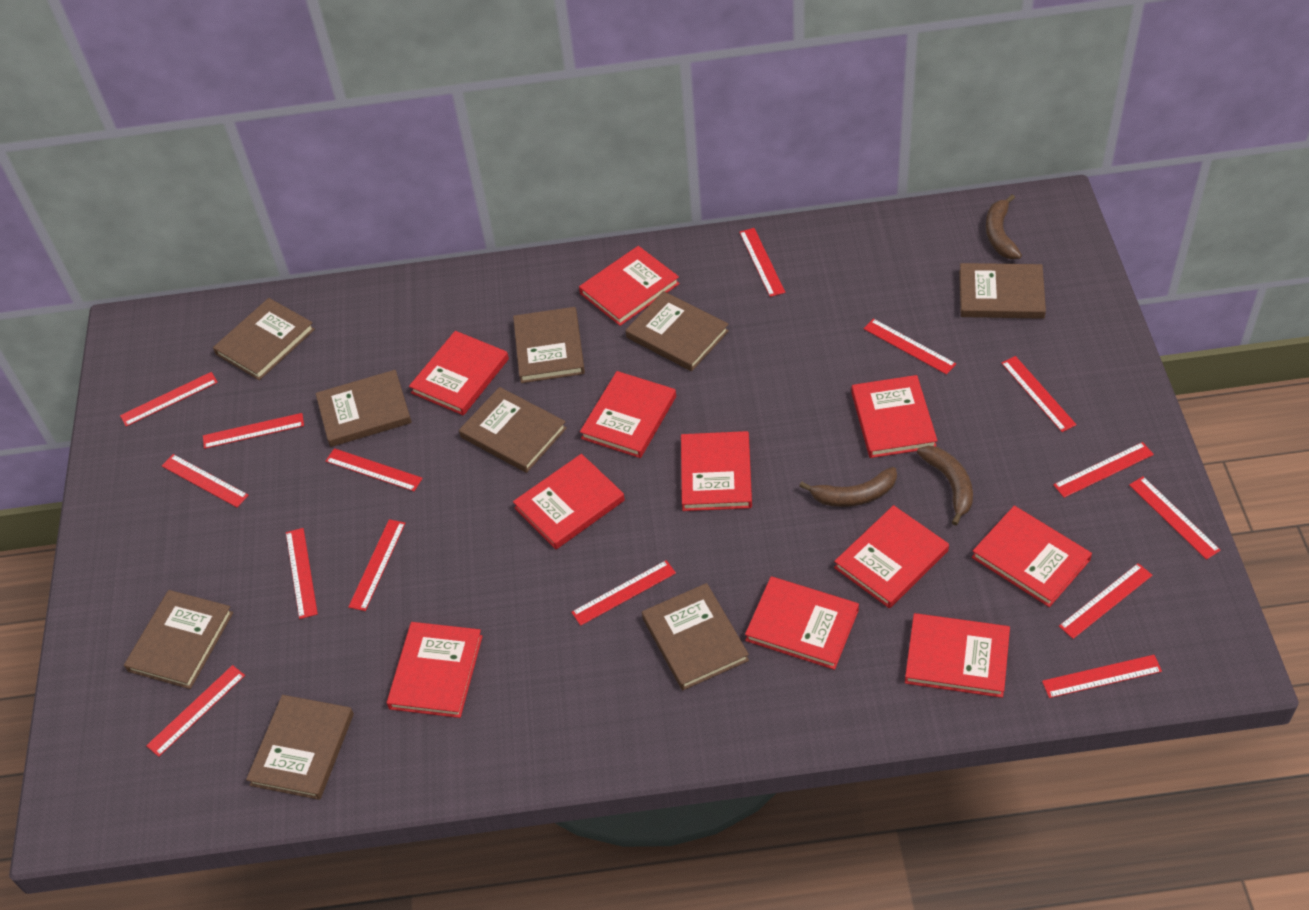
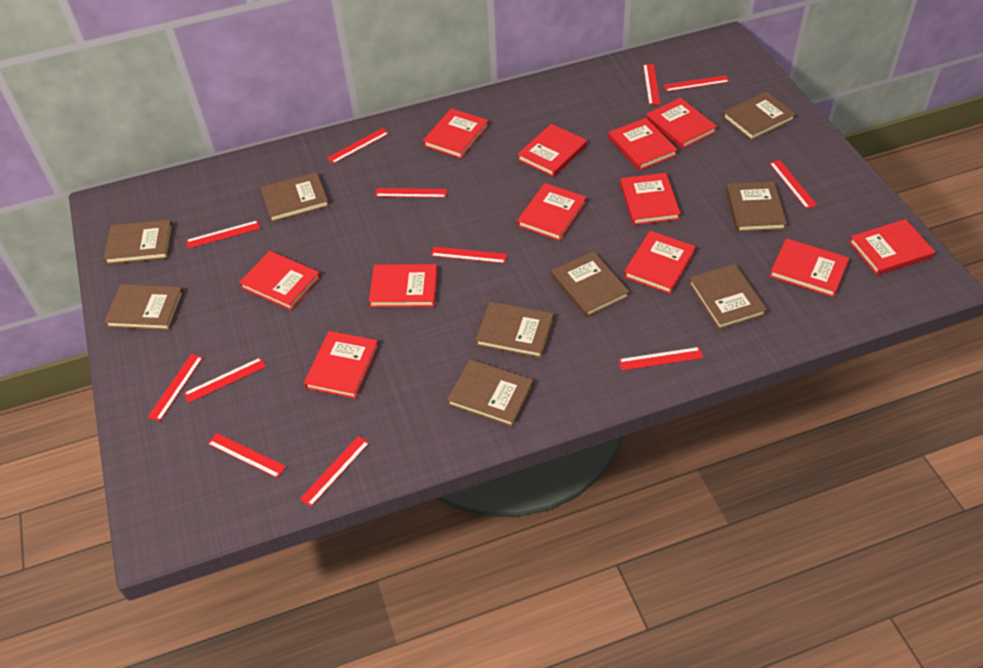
brown banana: 3 -> 0
red book: 11 -> 12
red ruler: 15 -> 12

